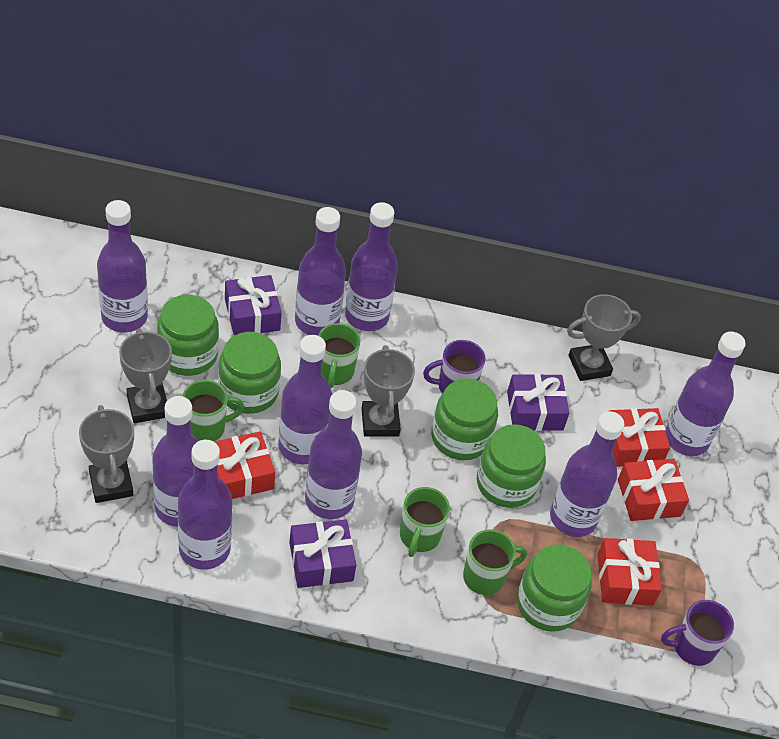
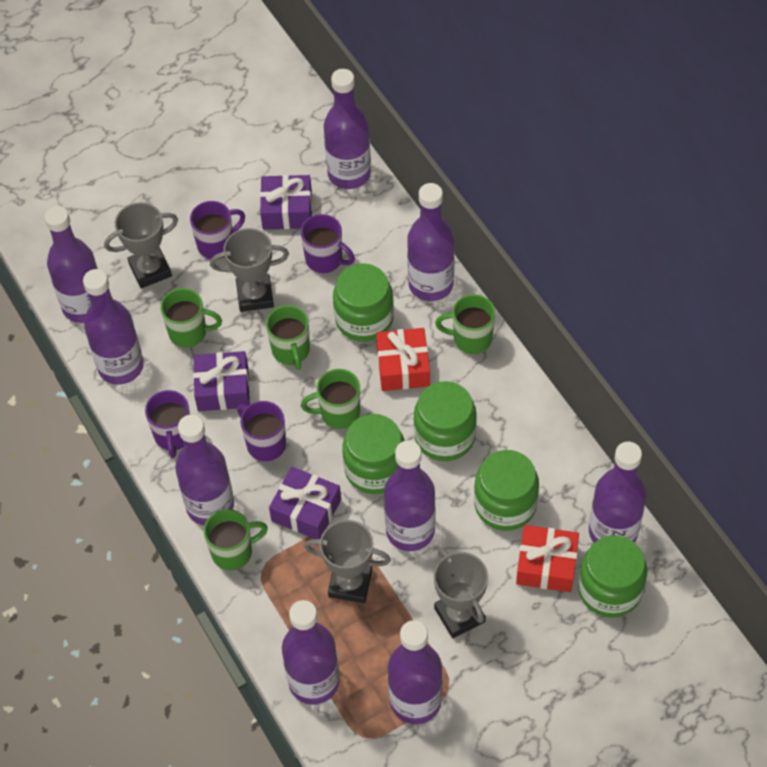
green mug: 4 -> 5
purple mug: 2 -> 4
red gift: 4 -> 2

